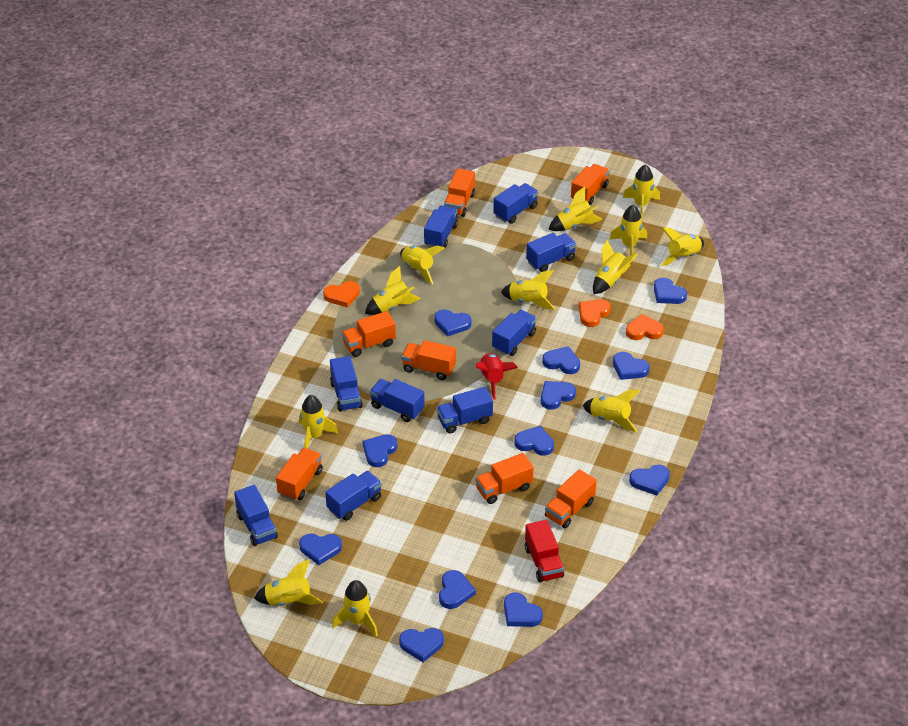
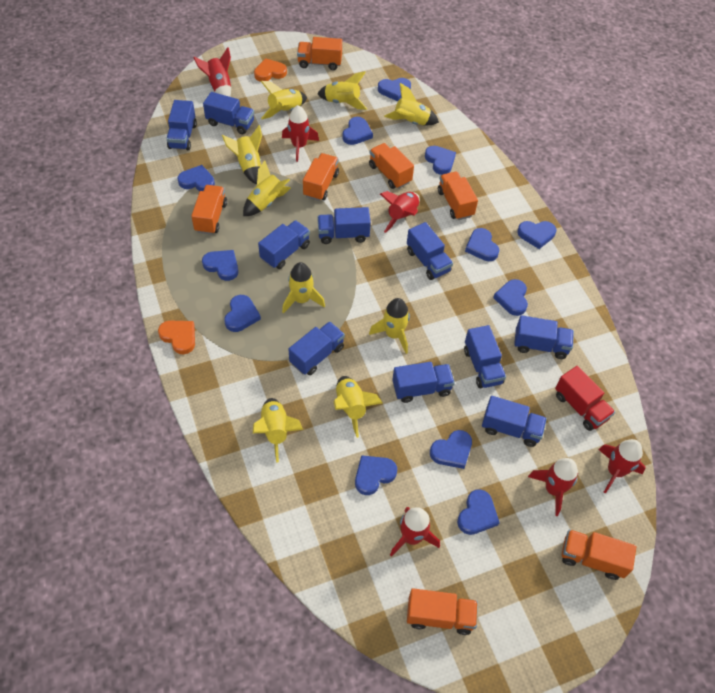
blue truck: 9 -> 10
orange heart: 3 -> 2
red rocket: 1 -> 6
yellow rocket: 12 -> 9

